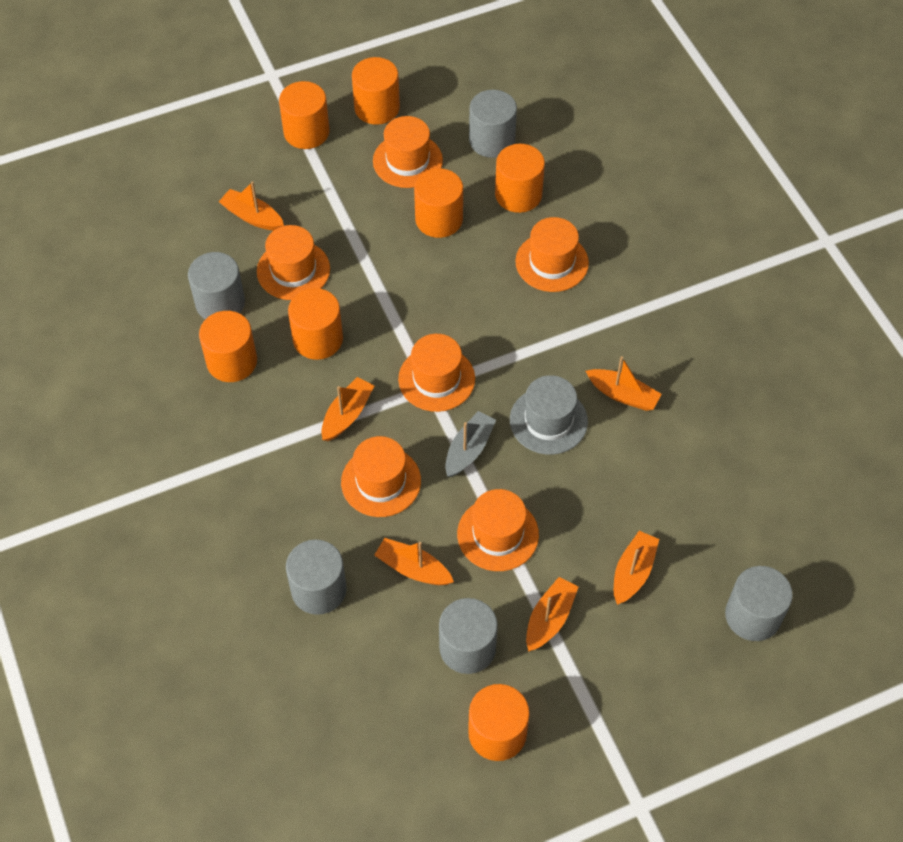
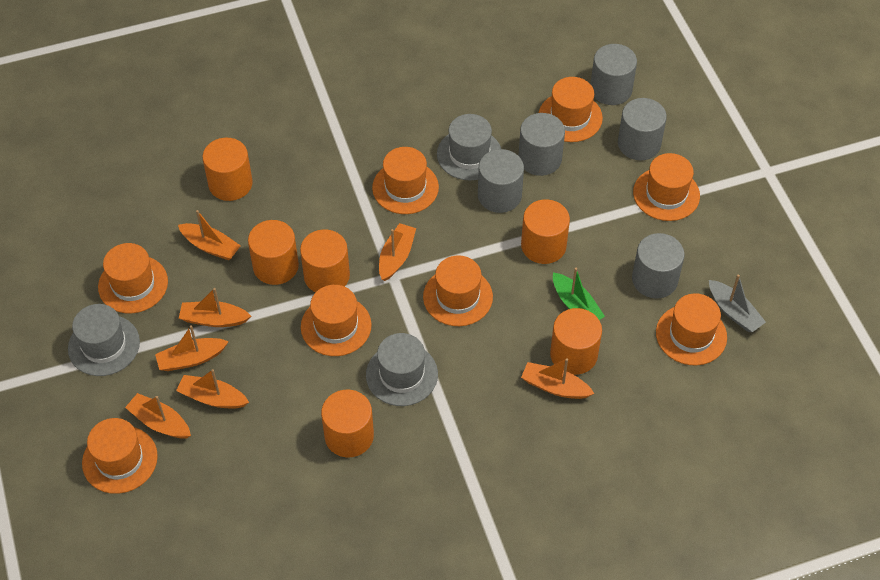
green boat: 0 -> 1
grey hat: 1 -> 3
orange boat: 6 -> 7
orange cylinder: 7 -> 6
orange hat: 6 -> 8

